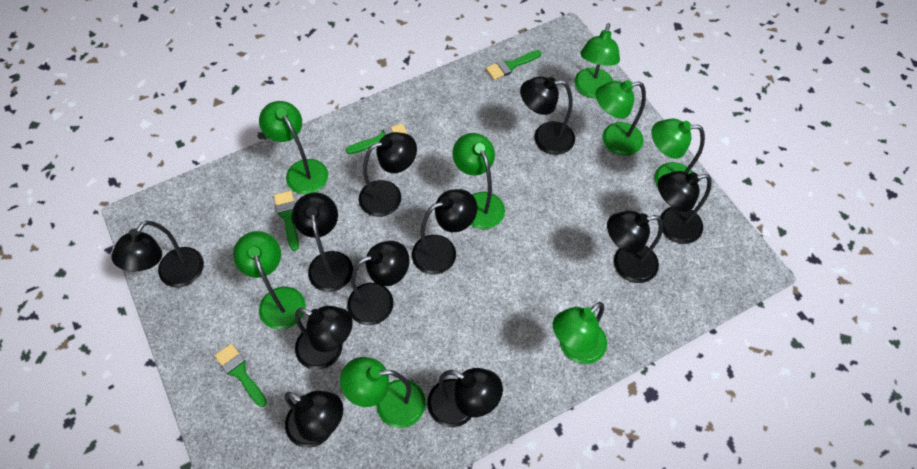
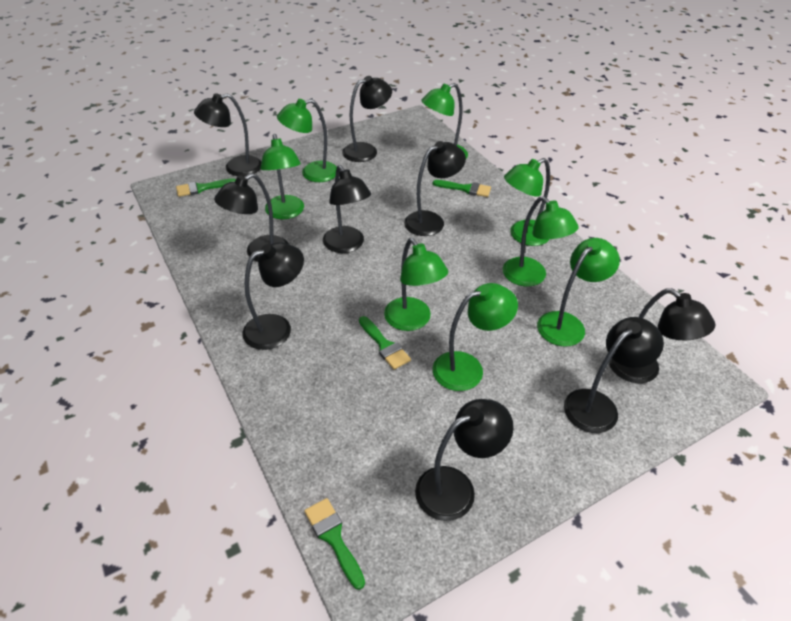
black lamp: 11 -> 9

